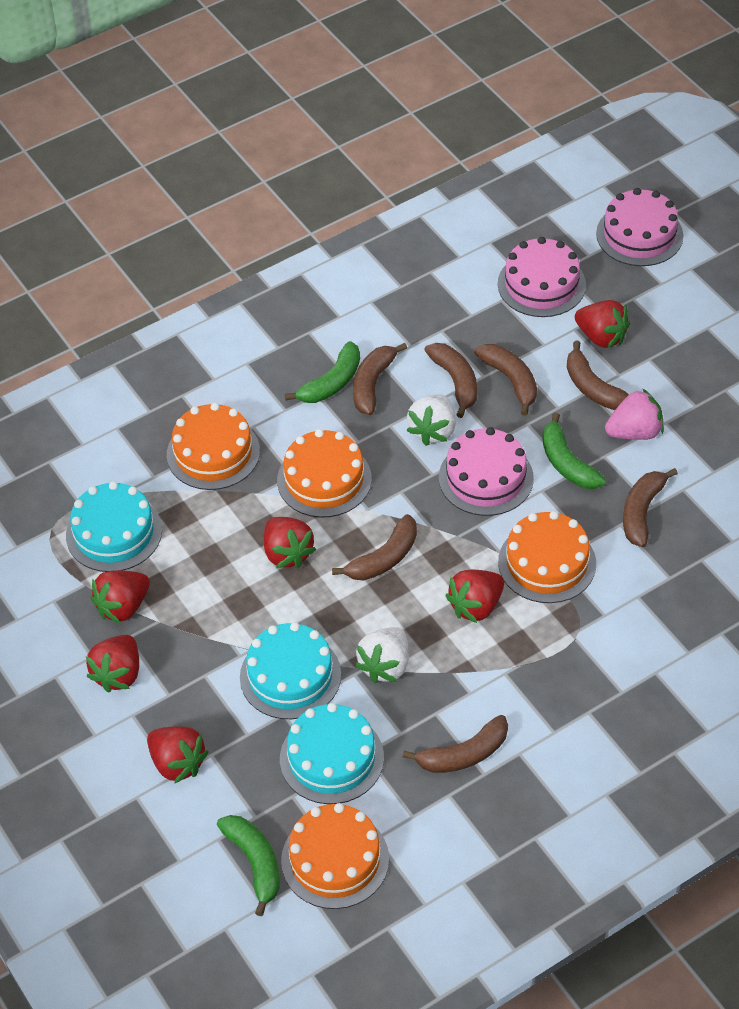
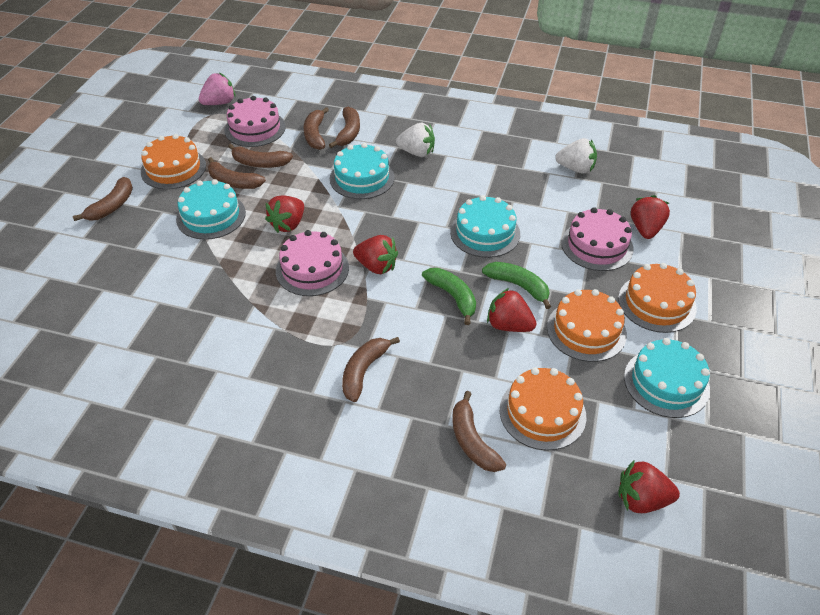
green banana: 3 -> 2
red strawberry: 6 -> 5
turquoise cake: 3 -> 4

